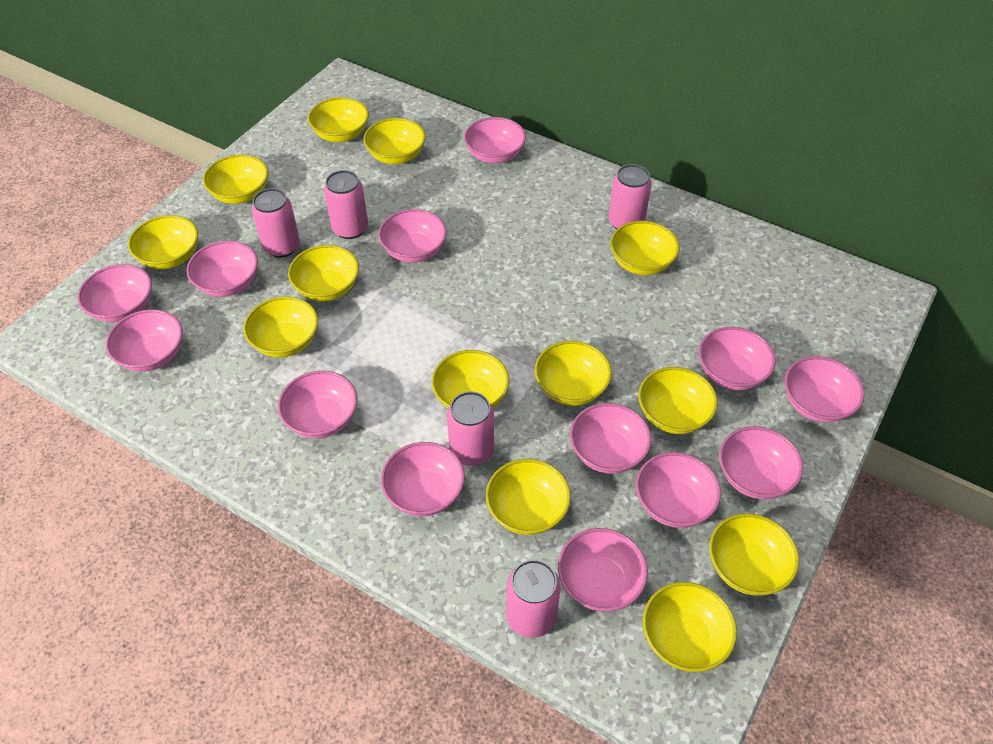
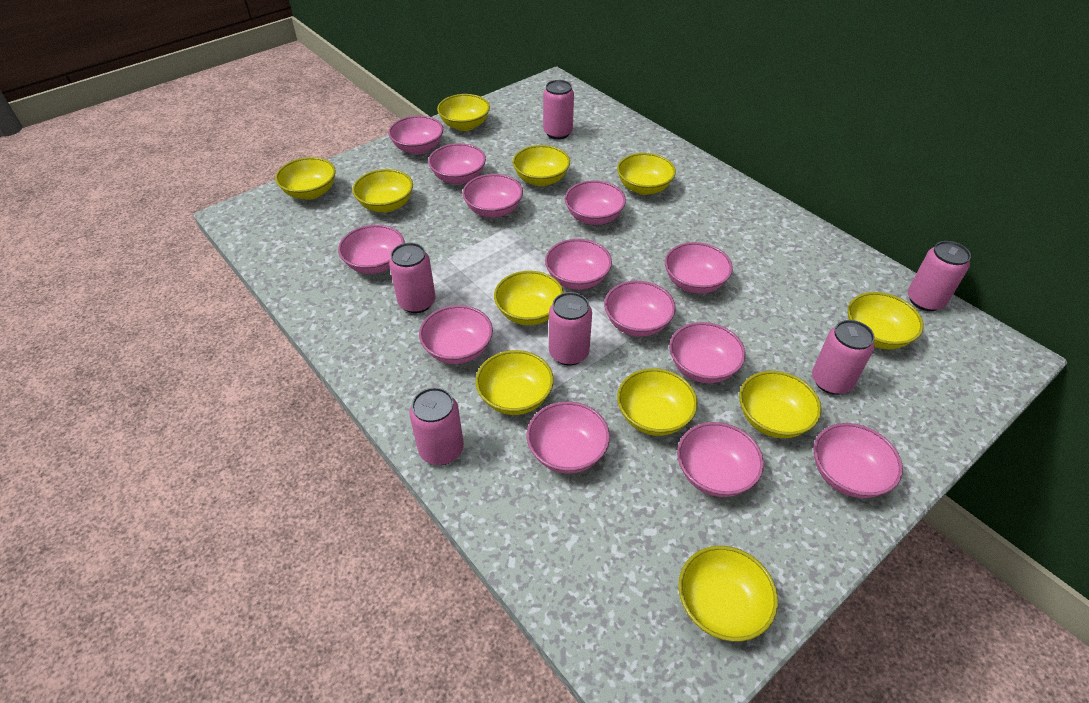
pink can: 5 -> 6
yellow bowl: 13 -> 11

